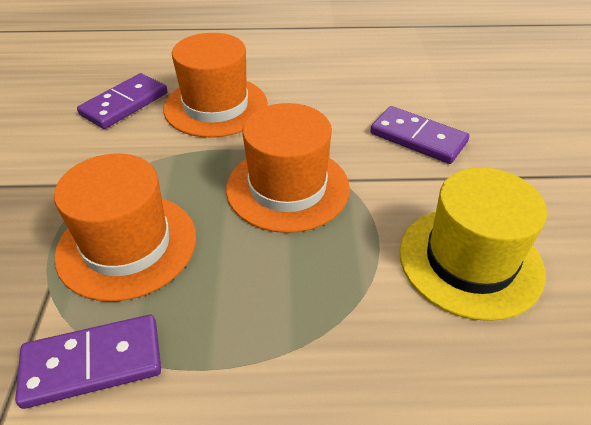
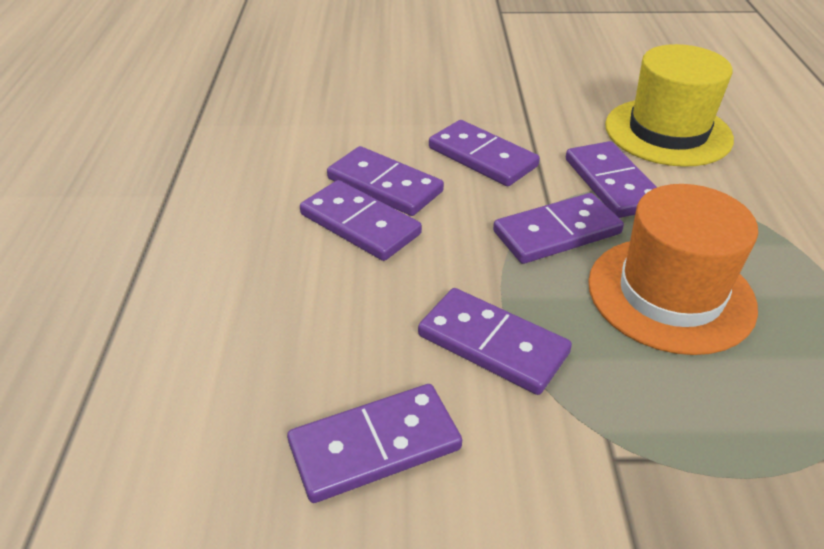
orange hat: 3 -> 1
purple domino: 3 -> 7

